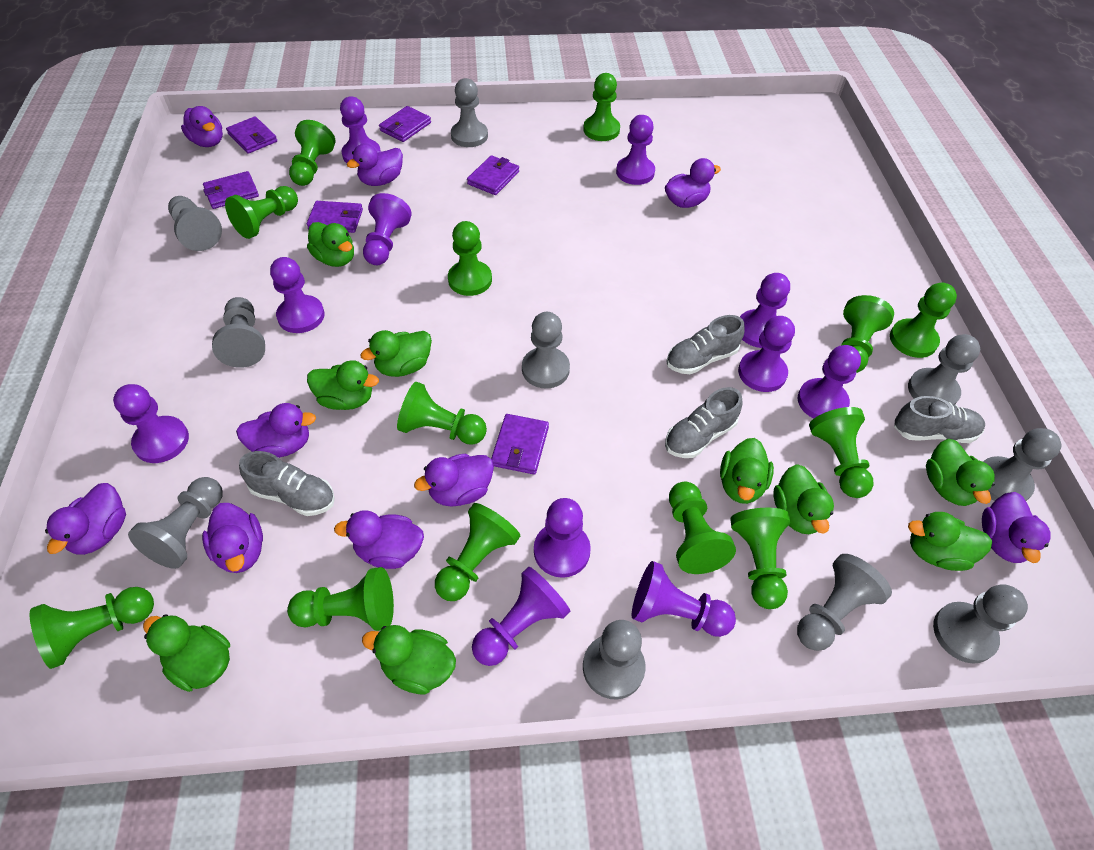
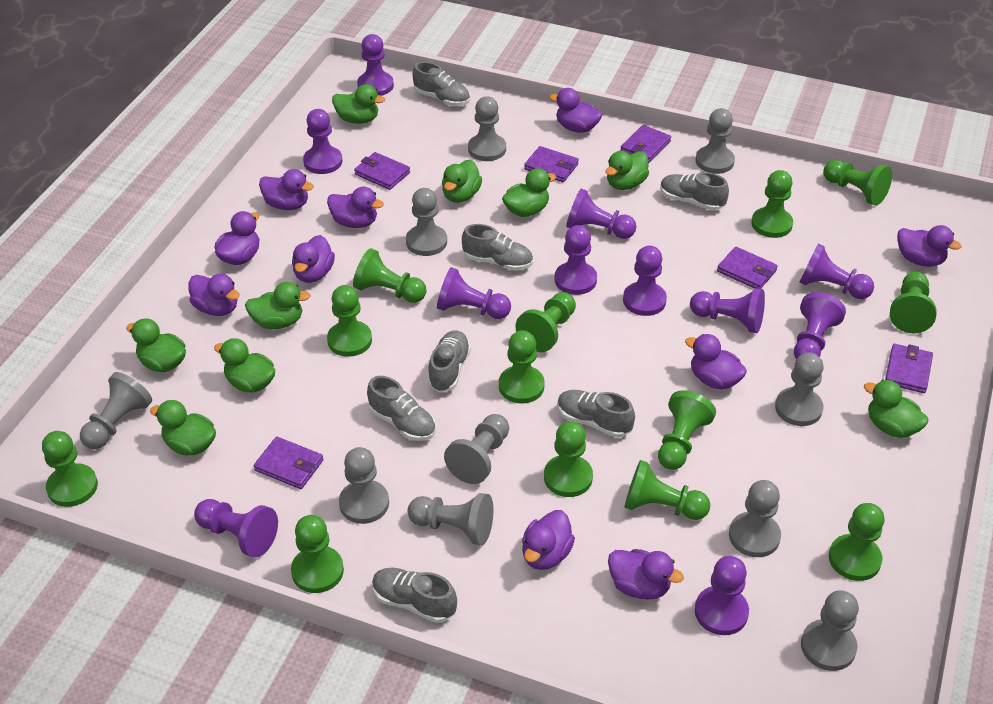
grey shoe: 4 -> 7
purple duck: 9 -> 10

